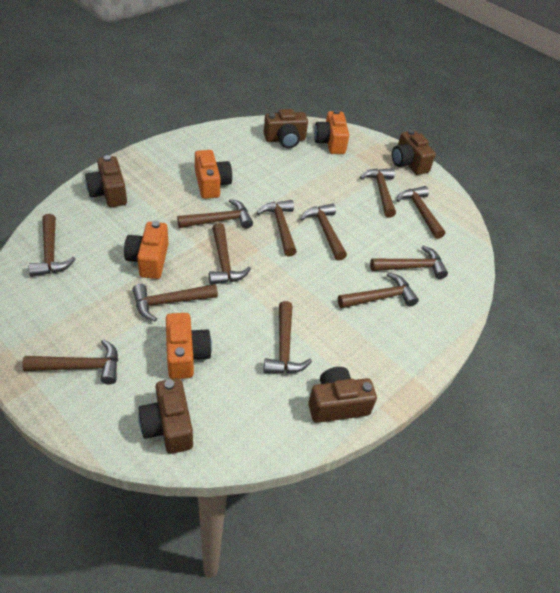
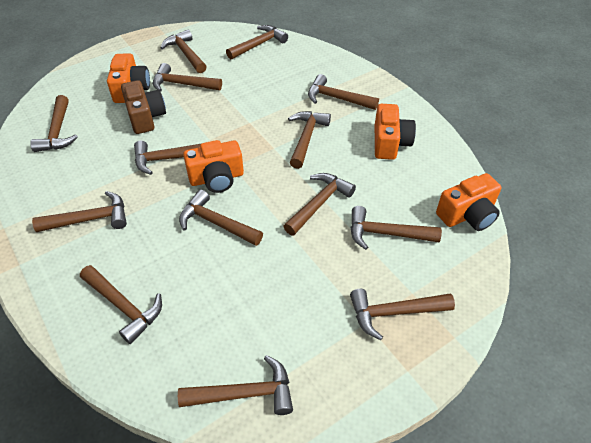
brown camera: 5 -> 1
brown hammer: 12 -> 14

